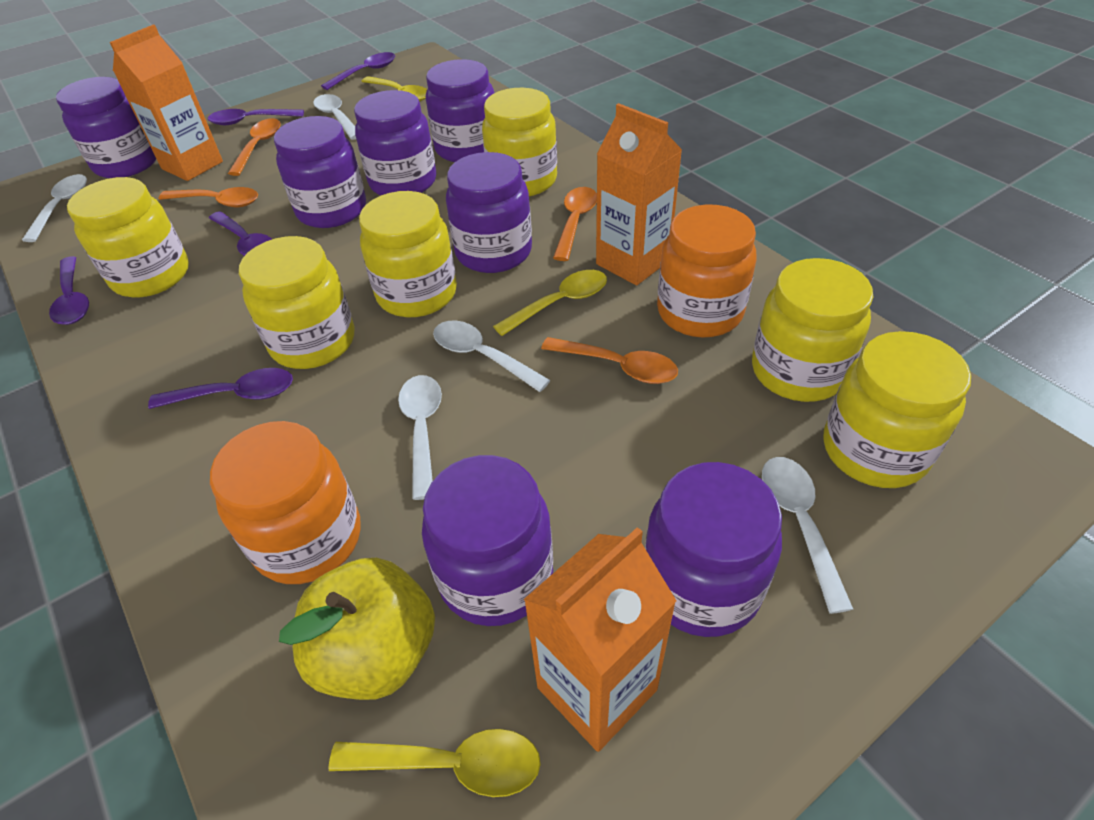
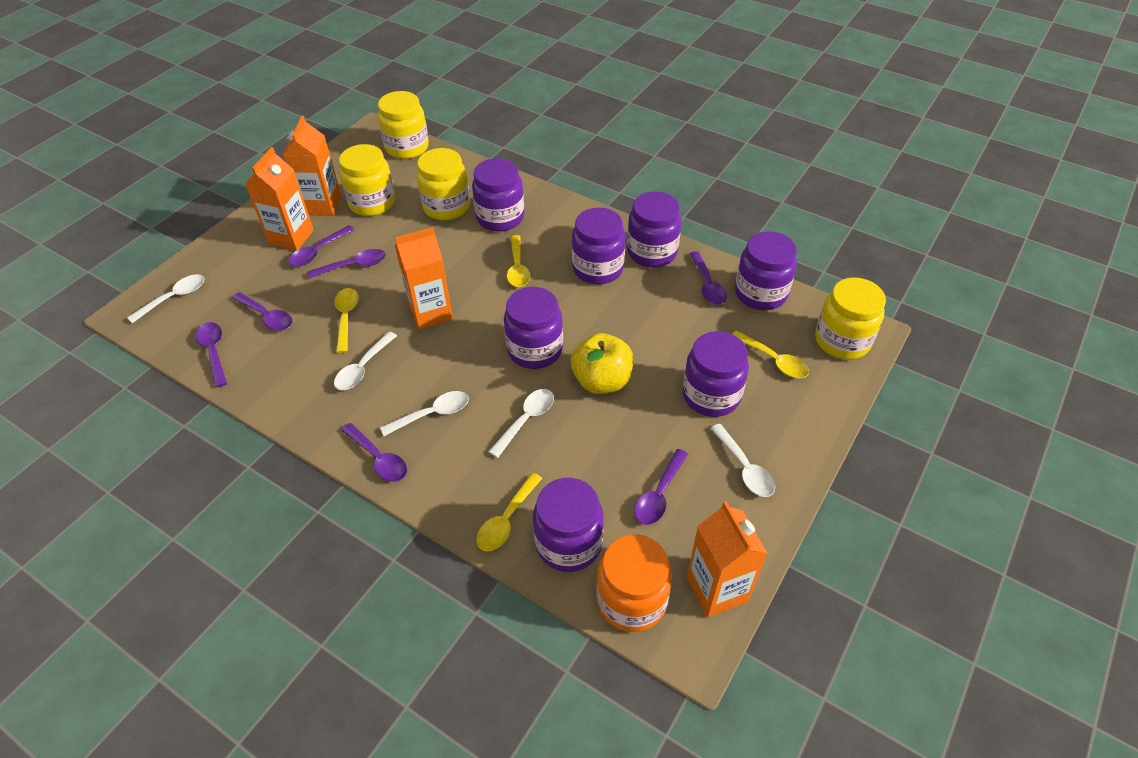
orange carton: 3 -> 4
orange jar: 2 -> 1
orange spoon: 4 -> 0
purple spoon: 5 -> 7
yellow jar: 6 -> 4
yellow spoon: 3 -> 4

